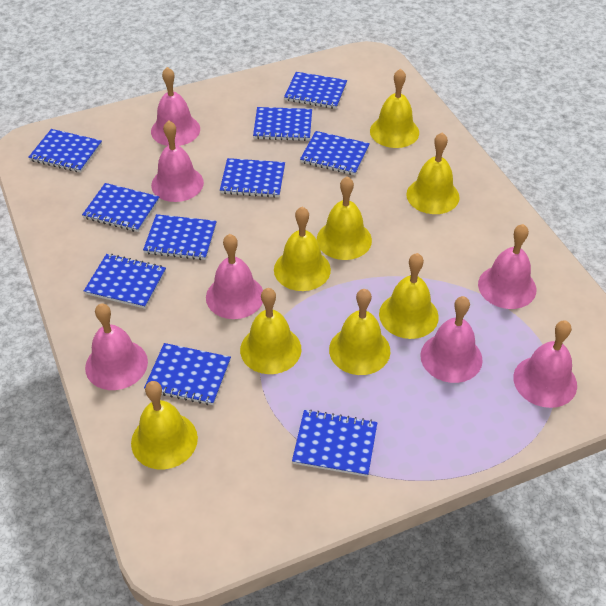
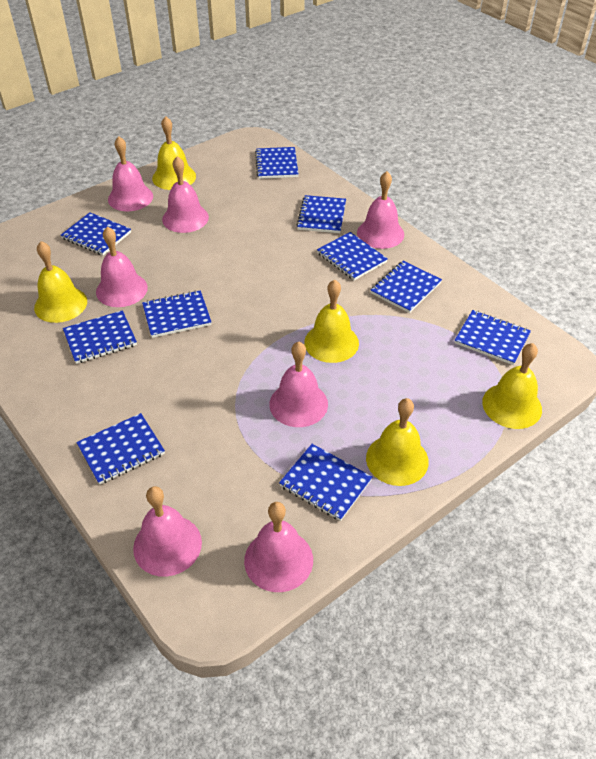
yellow bell: 8 -> 5

